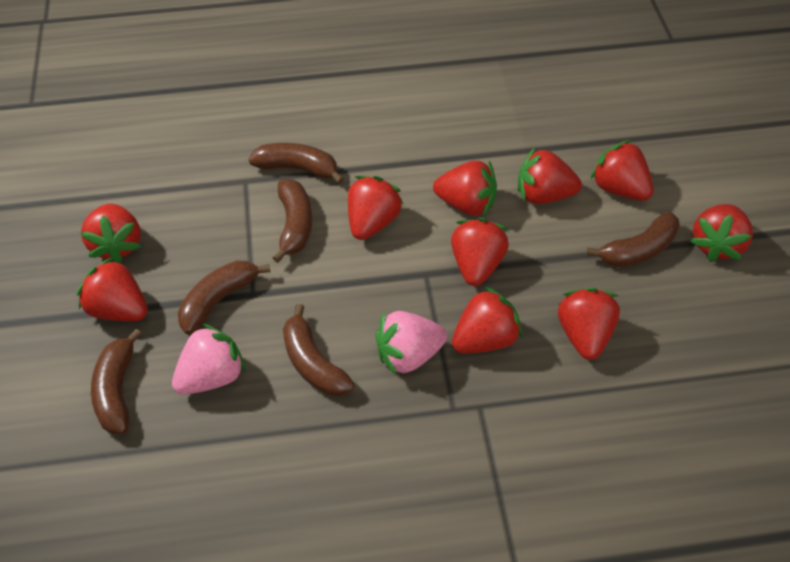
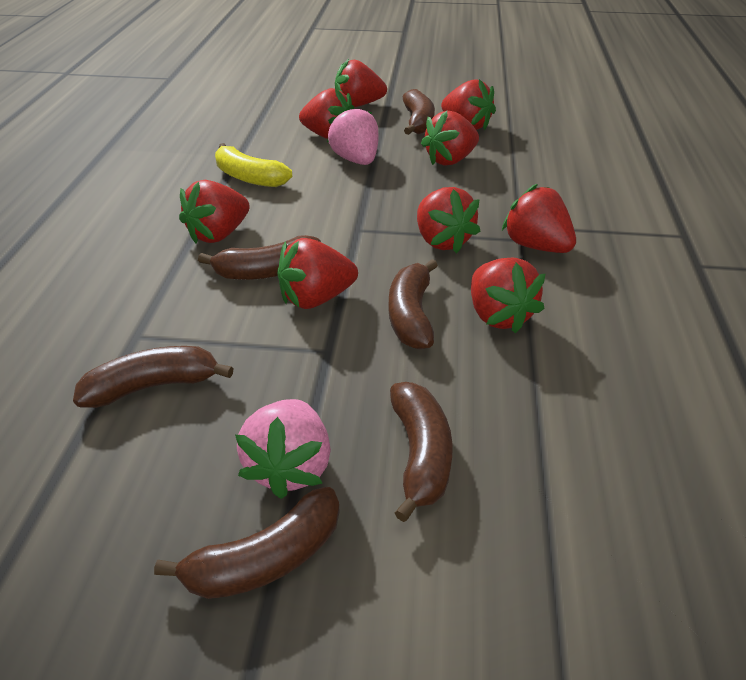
red strawberry: 10 -> 9
yellow banana: 0 -> 1

